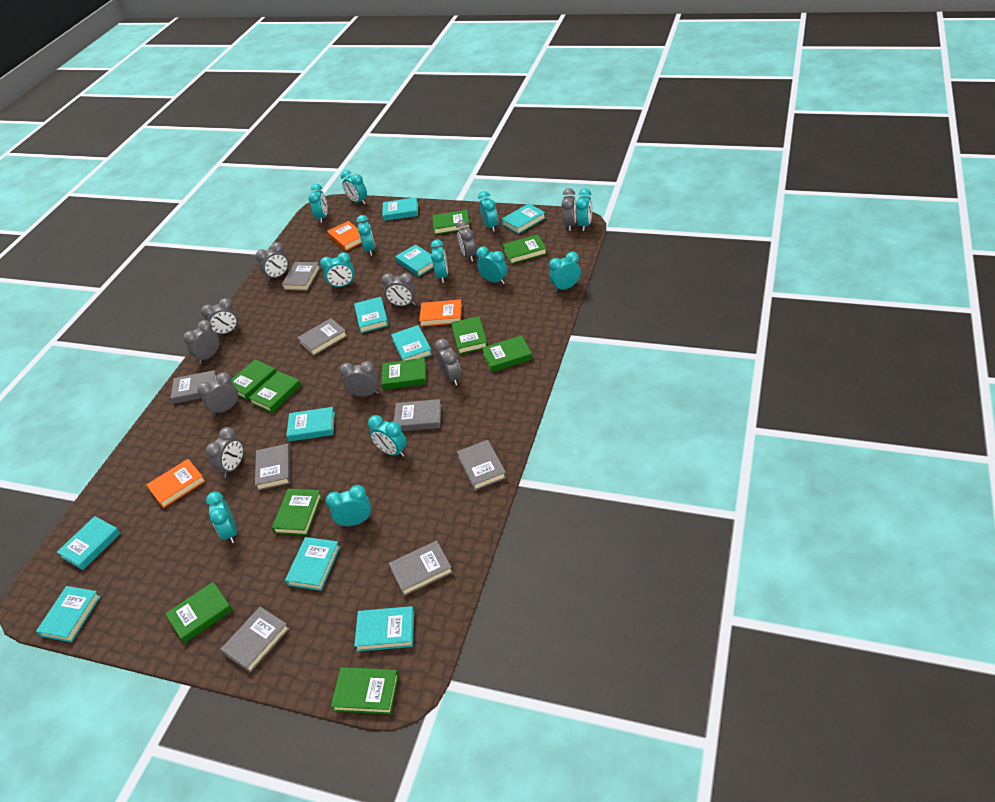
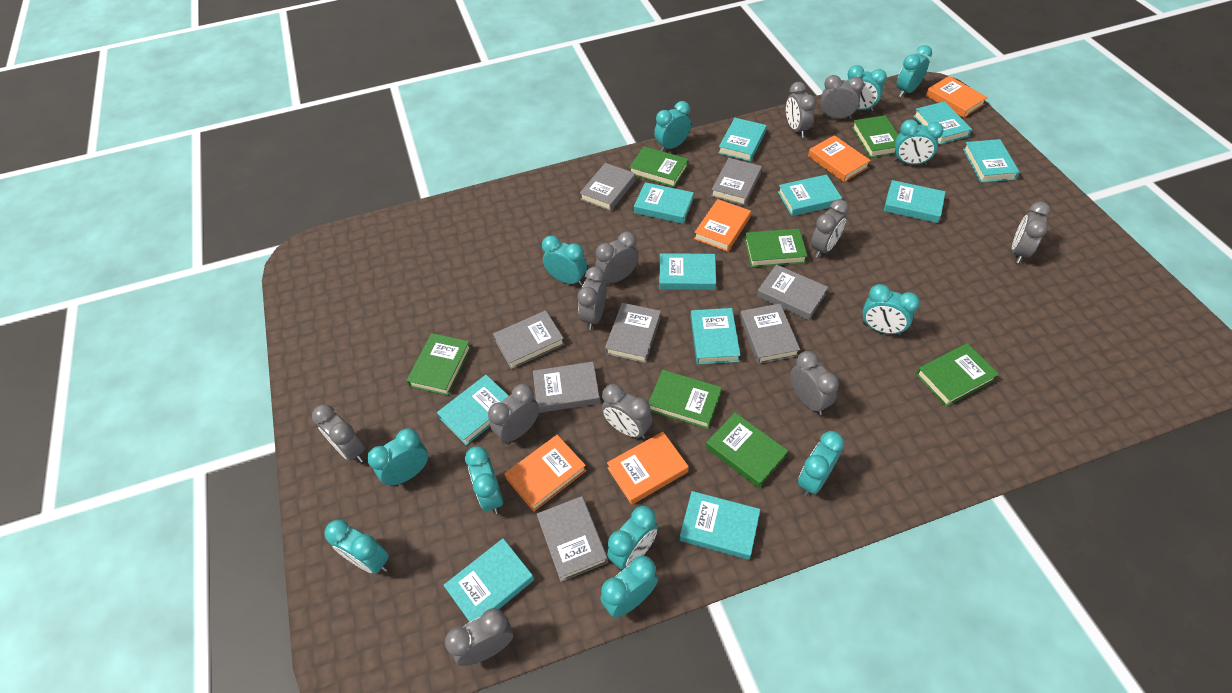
green book: 10 -> 7
grey clock: 10 -> 11
orange book: 3 -> 5
turquoise book: 10 -> 11

